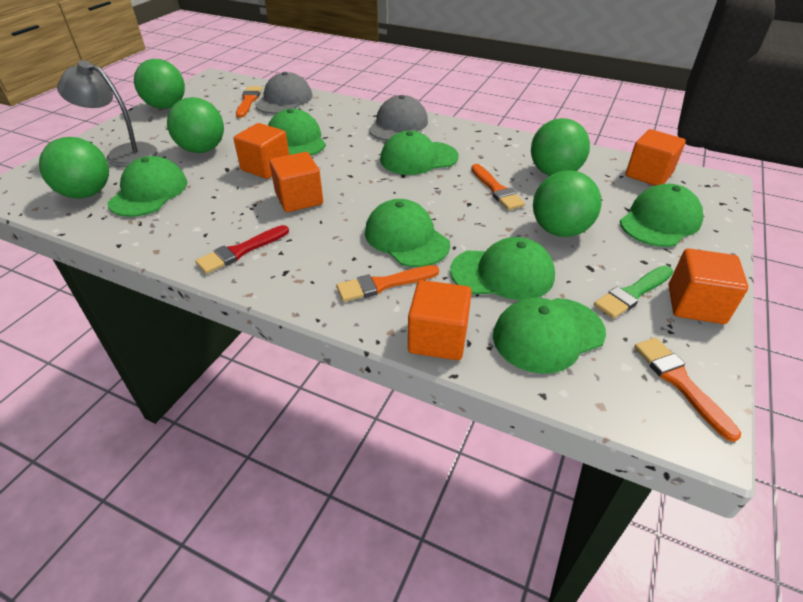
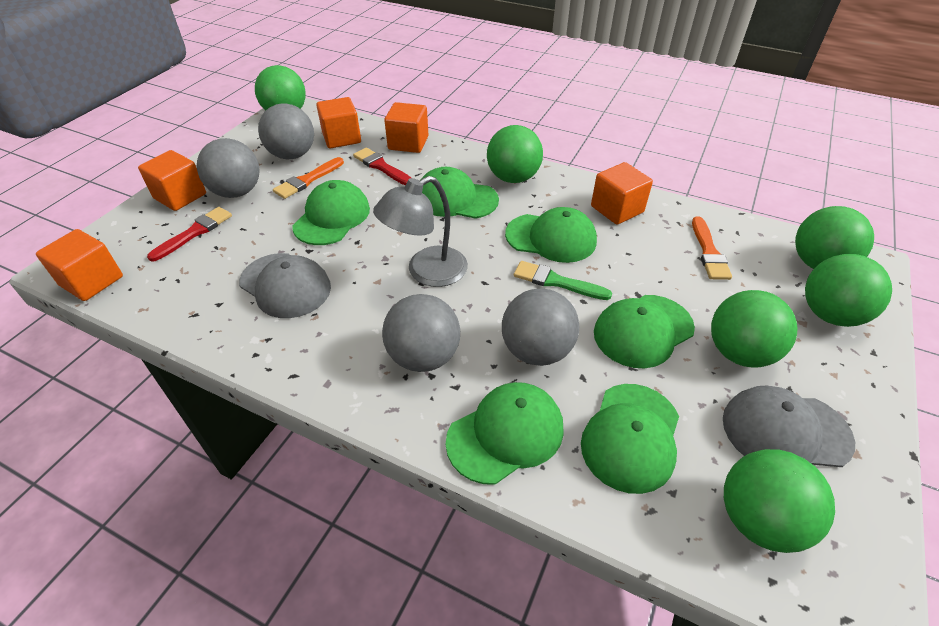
green ball: 5 -> 6
green cap: 7 -> 6
grey ball: 0 -> 4
orange brush: 4 -> 2
red brush: 1 -> 2

